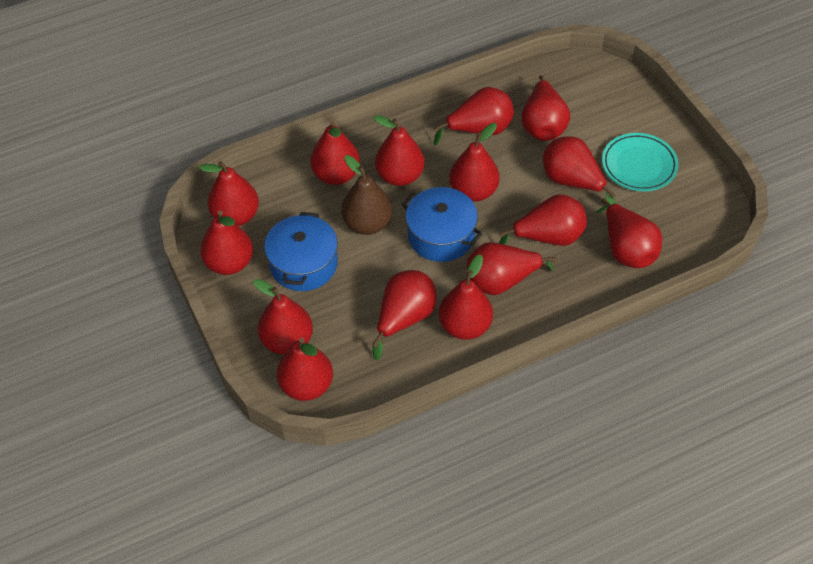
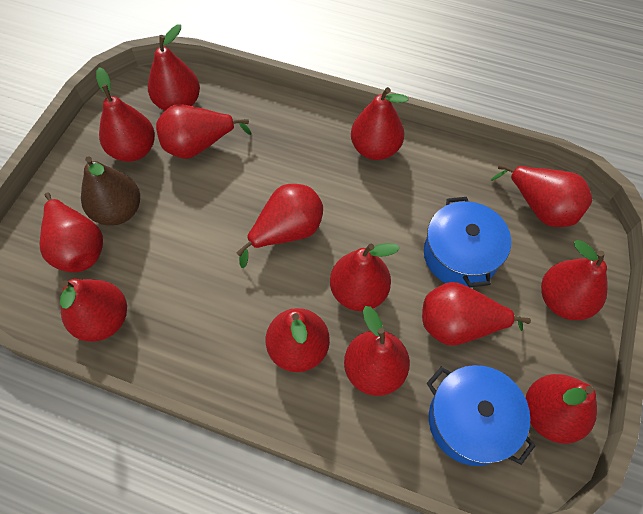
red pear: 15 -> 14
turquoise plate: 1 -> 0

